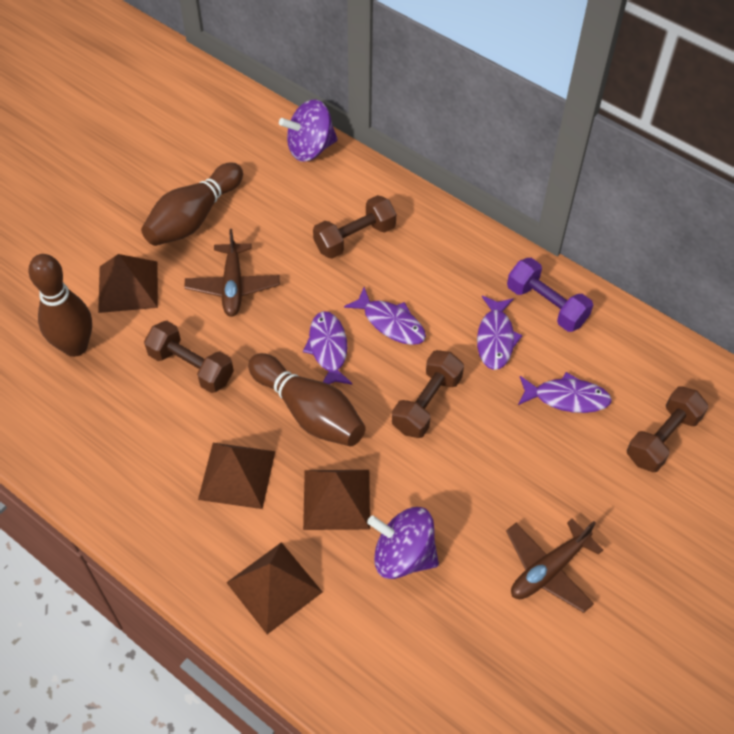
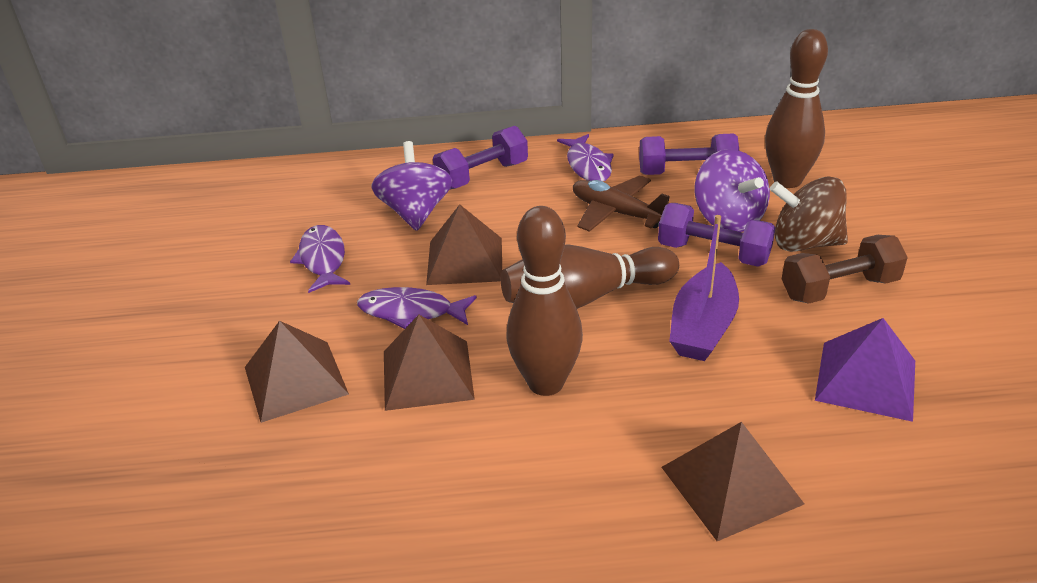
brown dumbbell: 4 -> 1
brown plane: 2 -> 1
brown spinning top: 0 -> 1
purple boat: 0 -> 1
purple dumbbell: 1 -> 3
purple fish: 4 -> 3
purple pyramid: 0 -> 1

